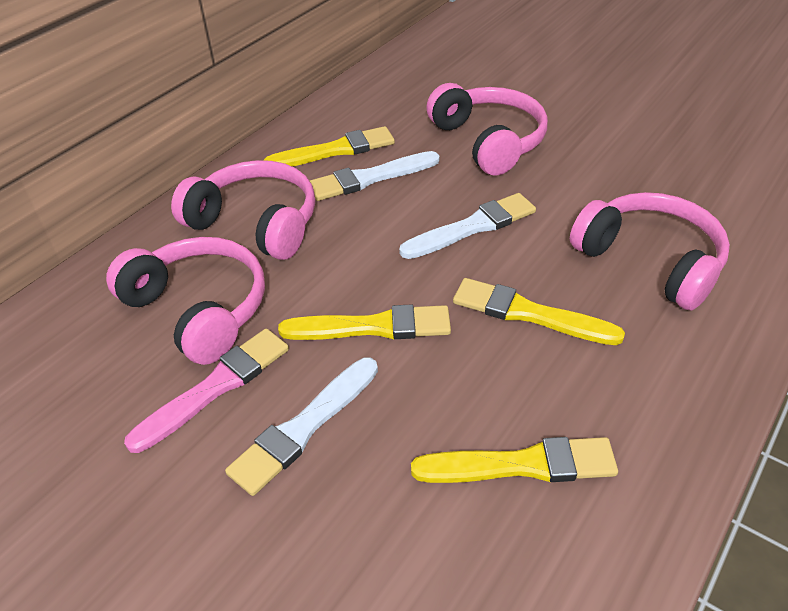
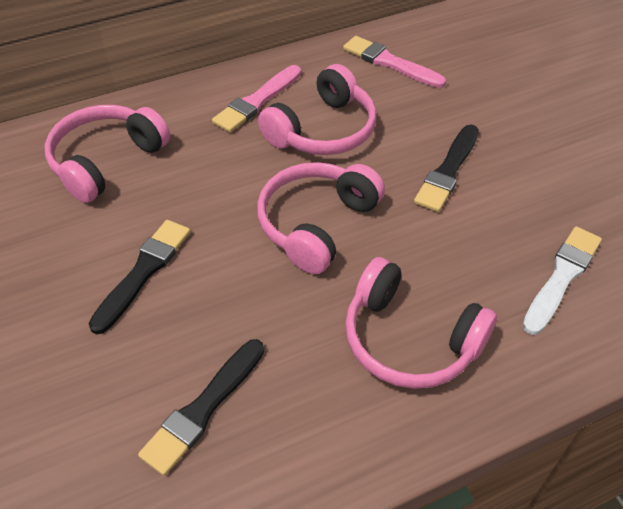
black brush: 0 -> 3
pink brush: 1 -> 2
white brush: 3 -> 1
yellow brush: 4 -> 0

